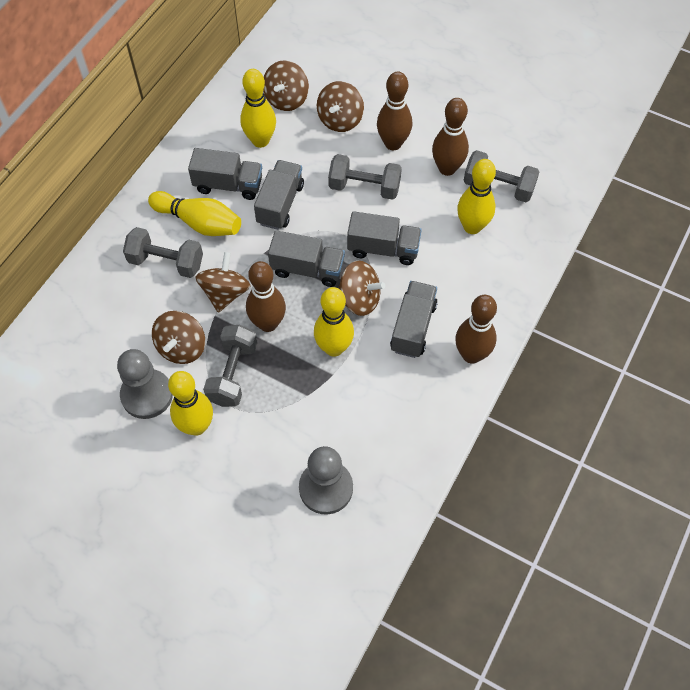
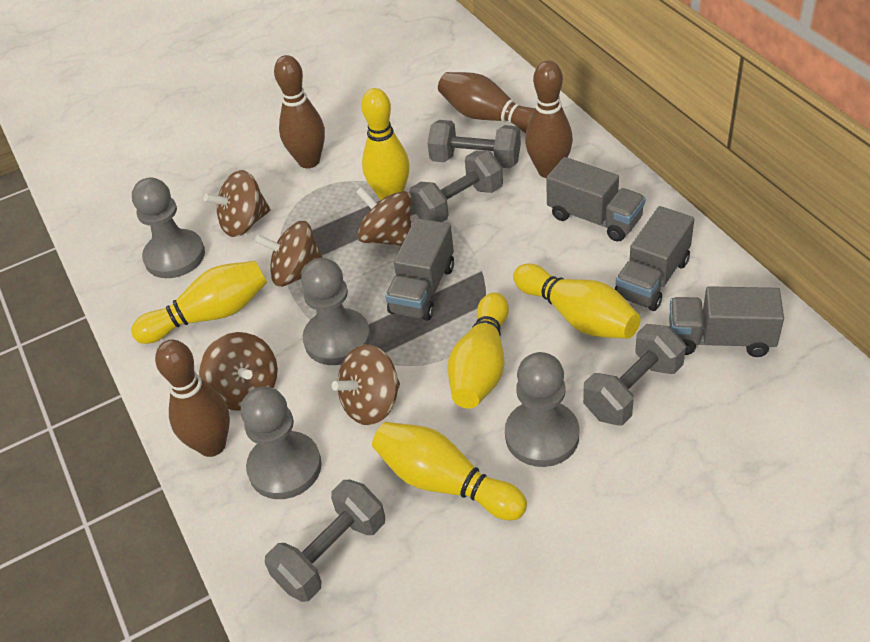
grey pawn: 2 -> 4
grey truck: 5 -> 4

